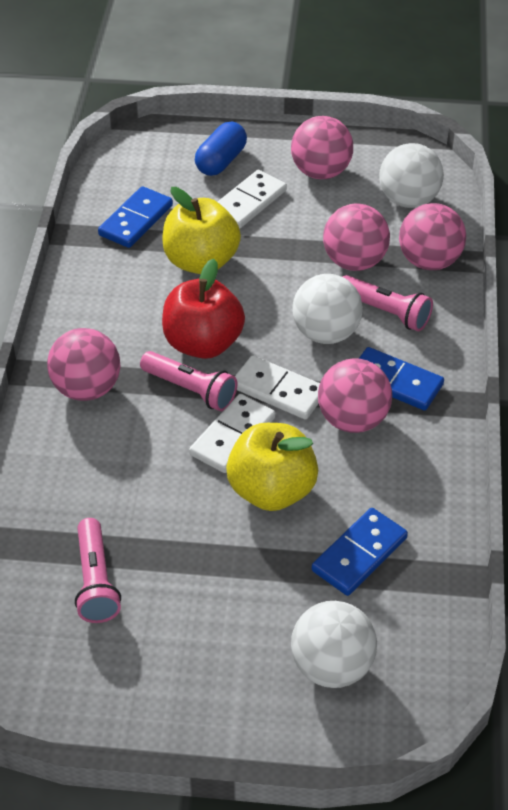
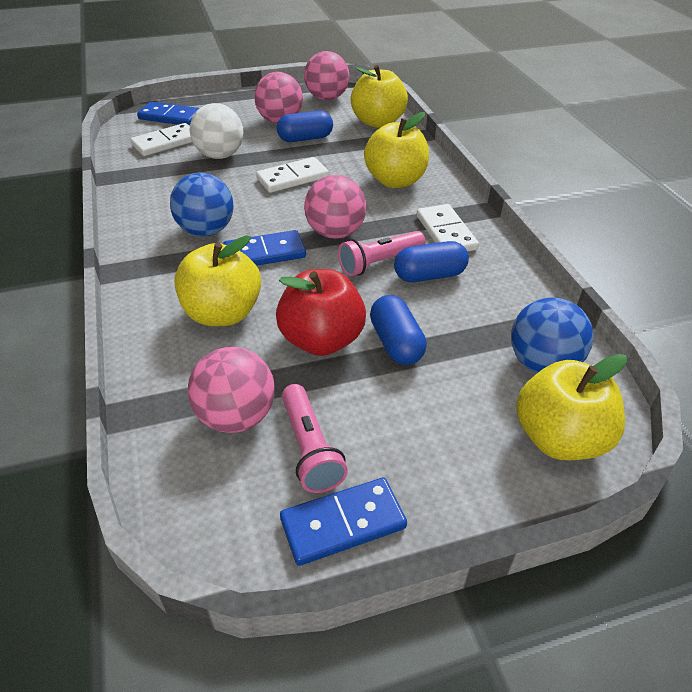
blue ball: 0 -> 2
blue capsule: 1 -> 3
pink ball: 5 -> 4
pink flashlight: 3 -> 2
white ball: 3 -> 1
yellow apple: 2 -> 4

